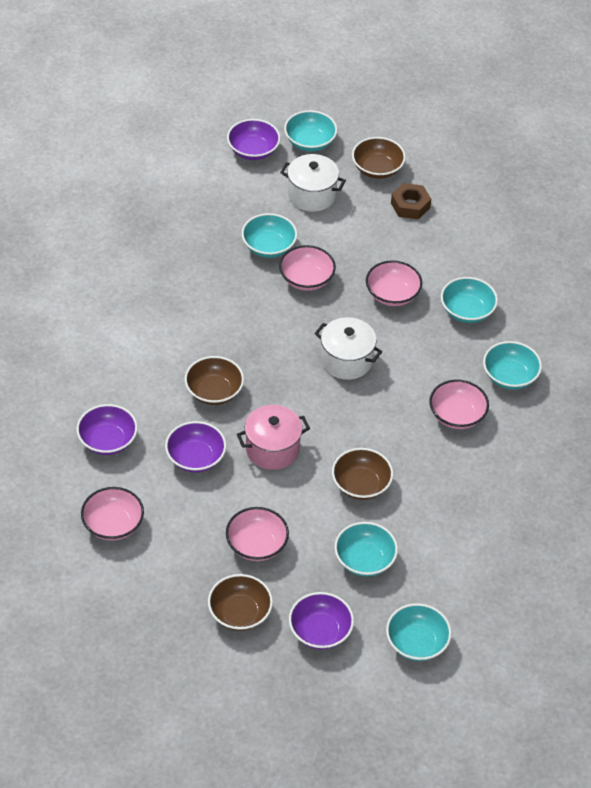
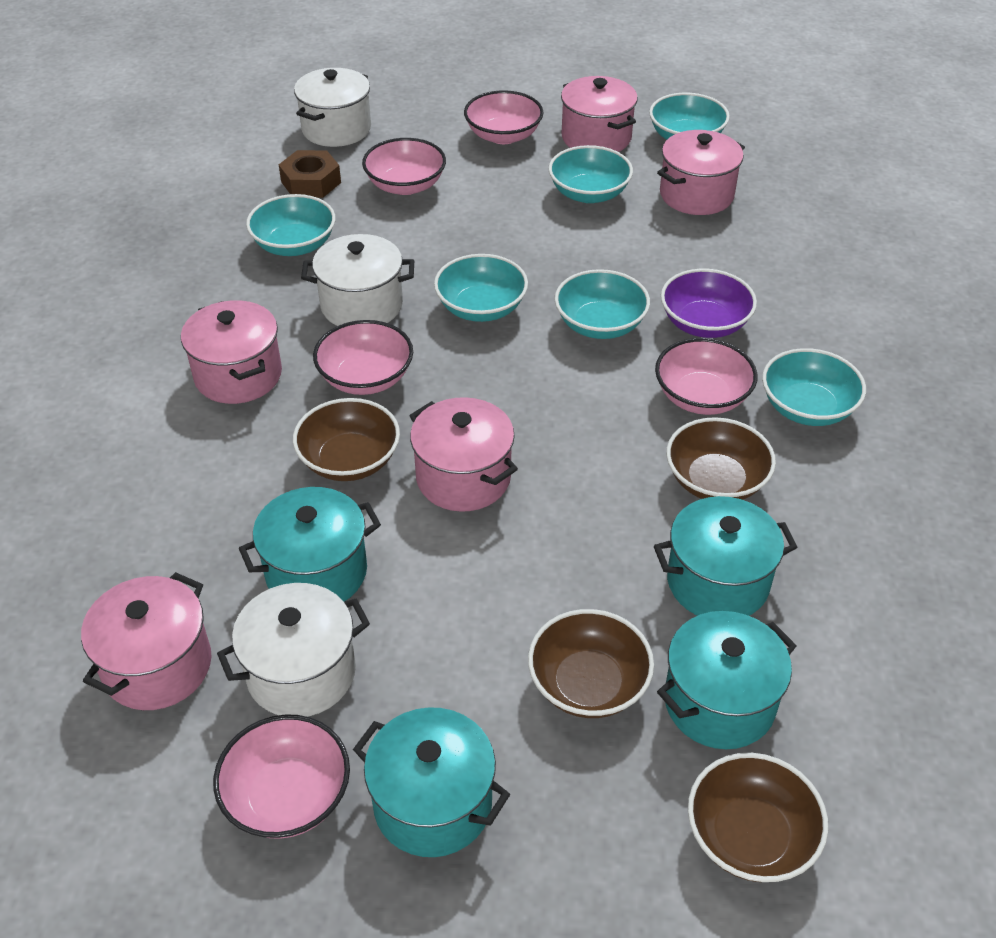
pink pot: 1 -> 5
purple bowl: 4 -> 1
turquoise pot: 0 -> 4
white pot: 2 -> 3

